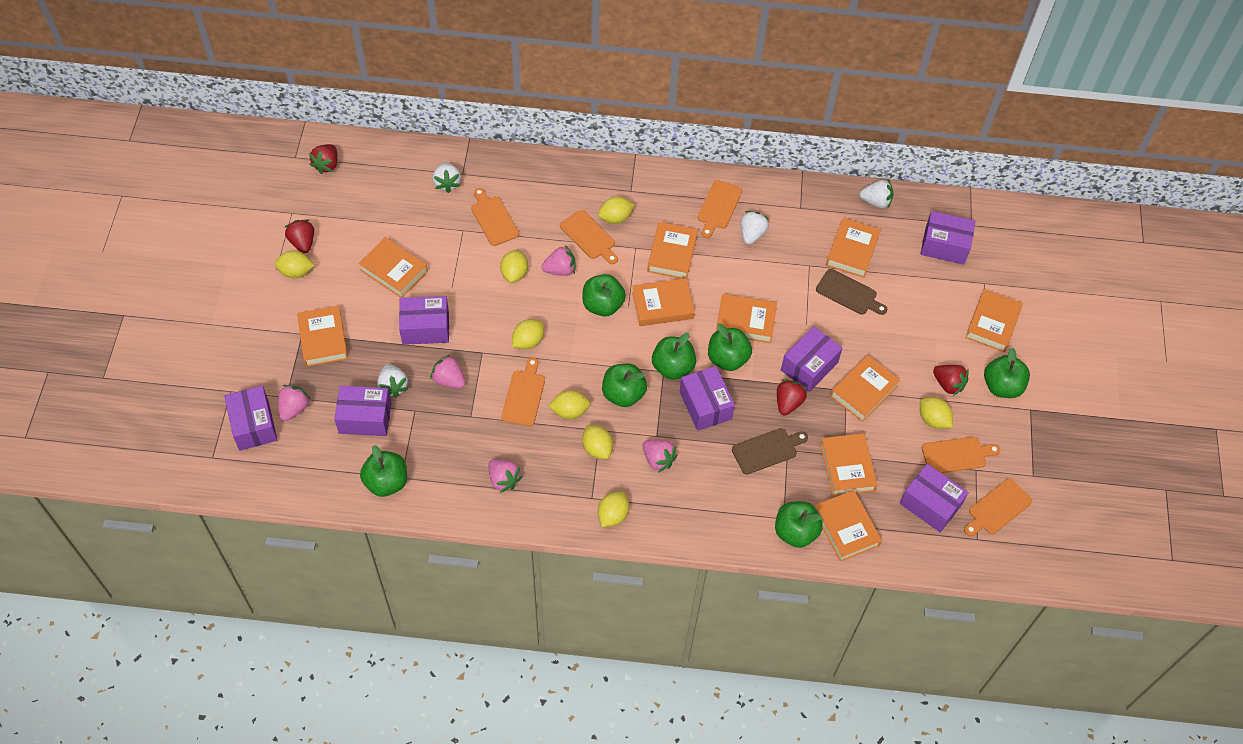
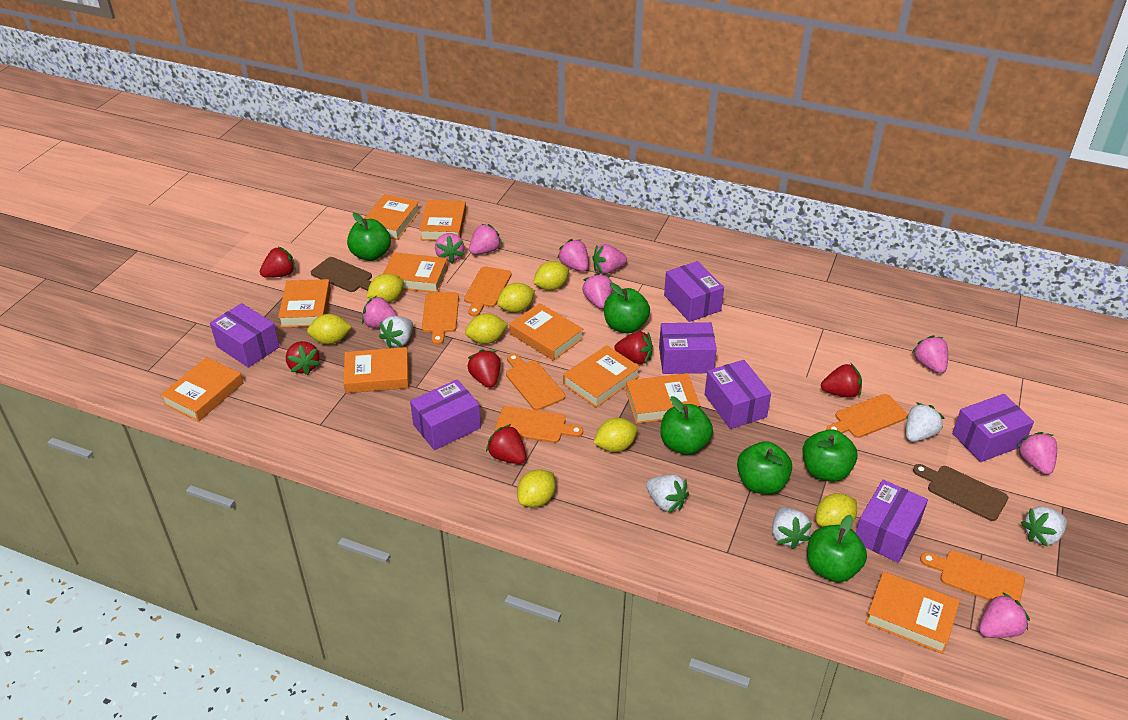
green apple: 7 -> 6
pink strawberry: 5 -> 9
red strawberry: 4 -> 6
white strawberry: 4 -> 5

